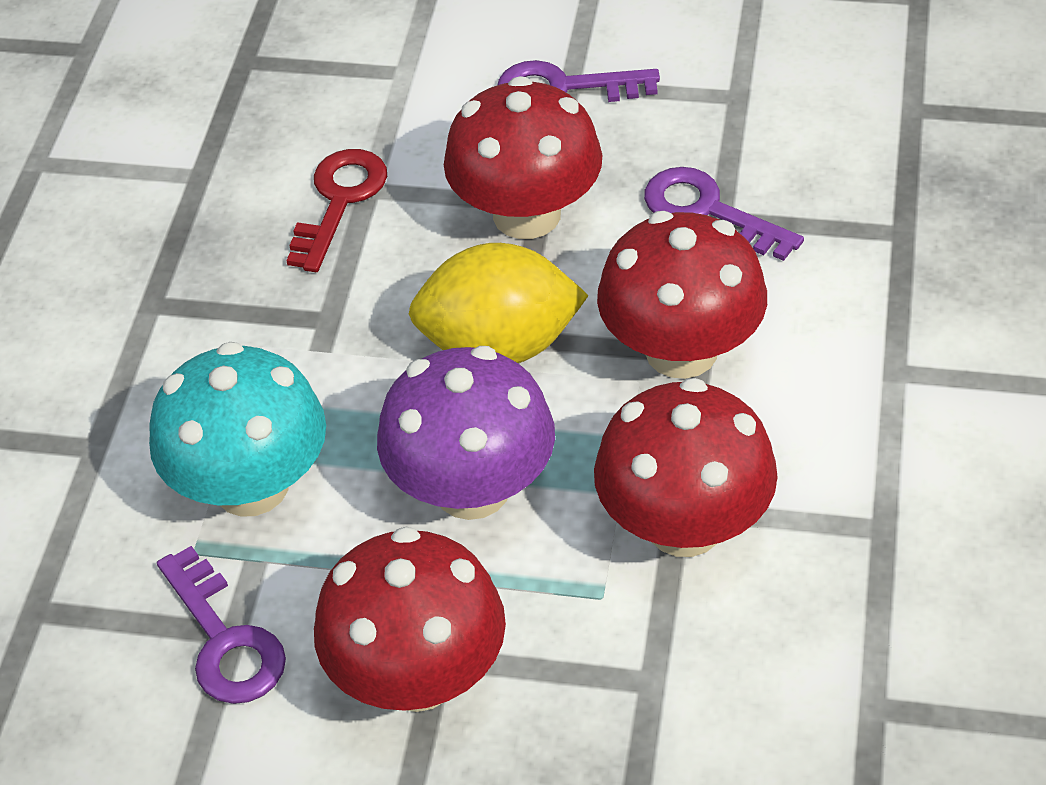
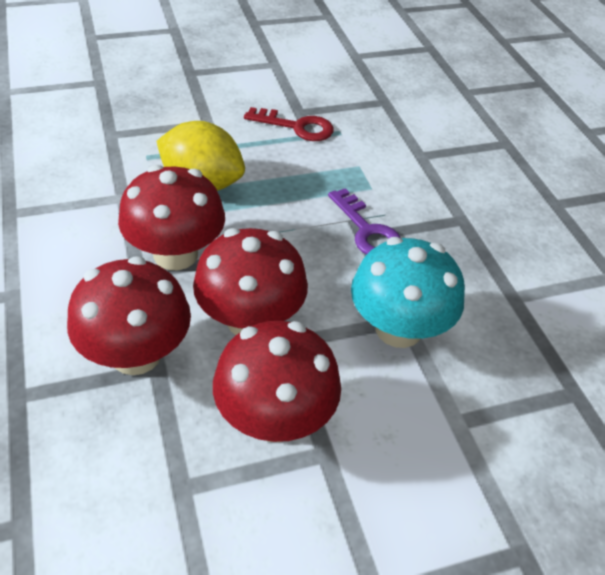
purple key: 3 -> 1
purple mushroom: 1 -> 0

